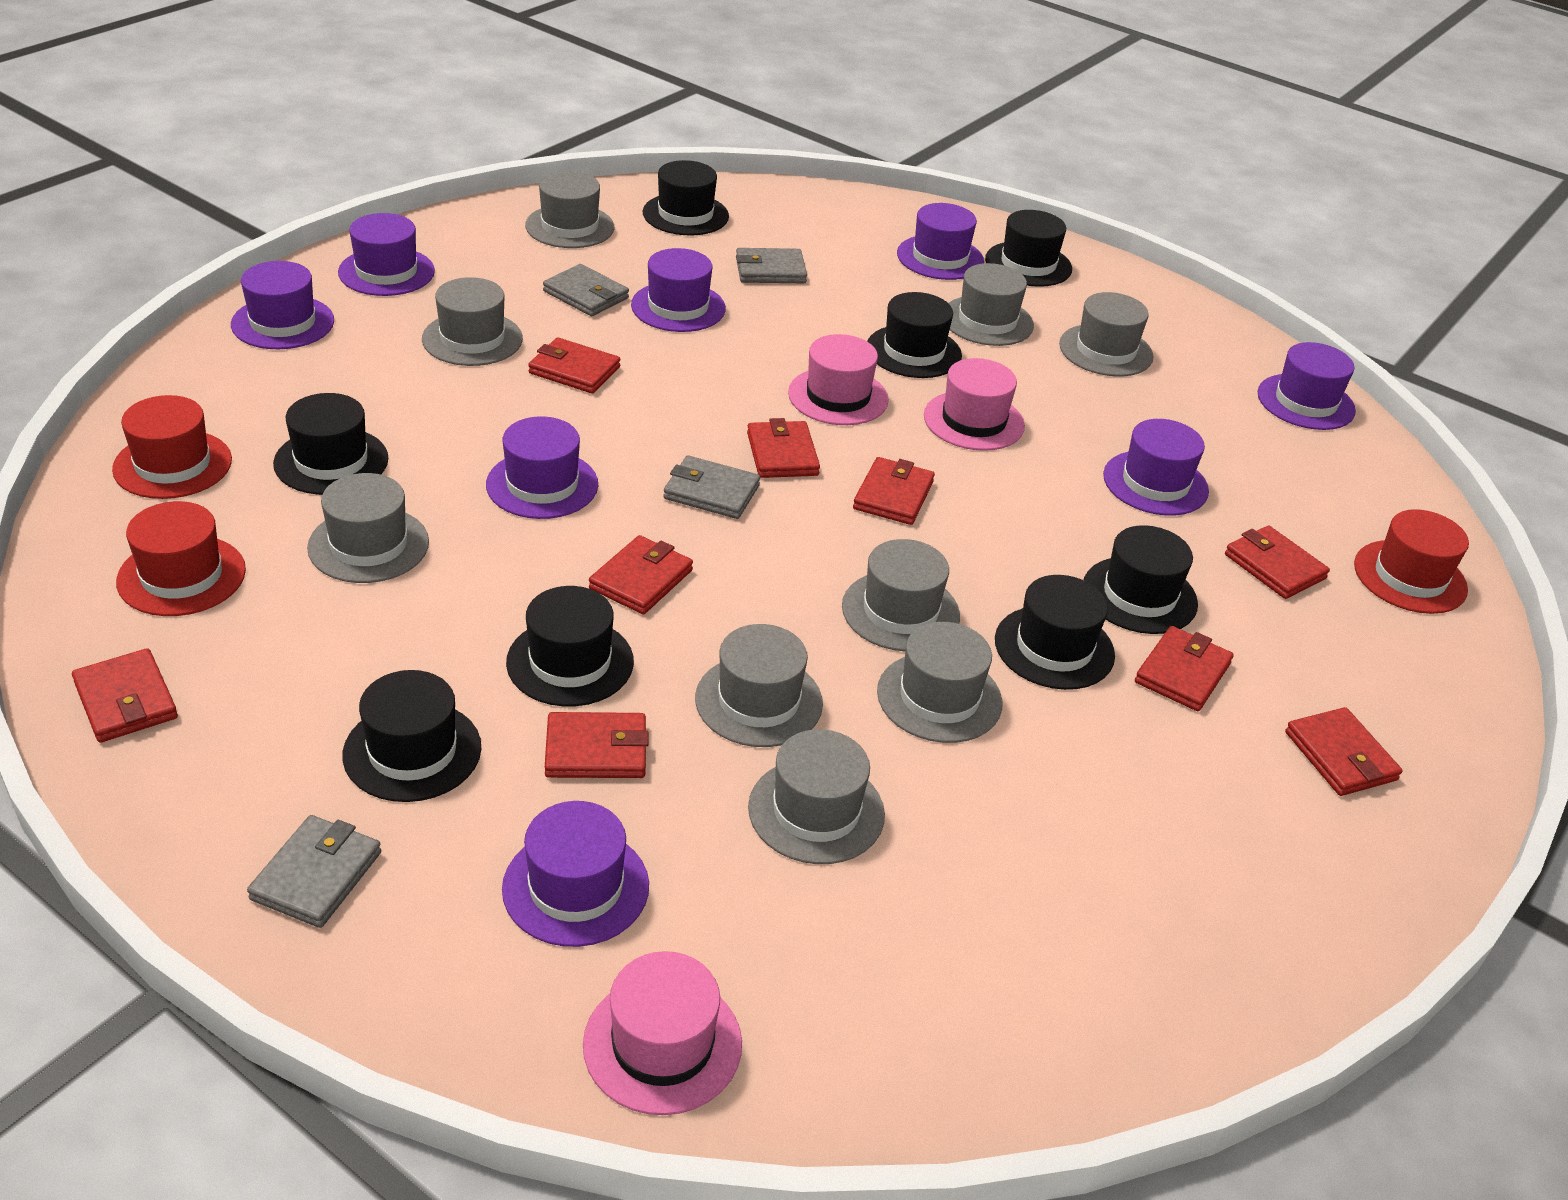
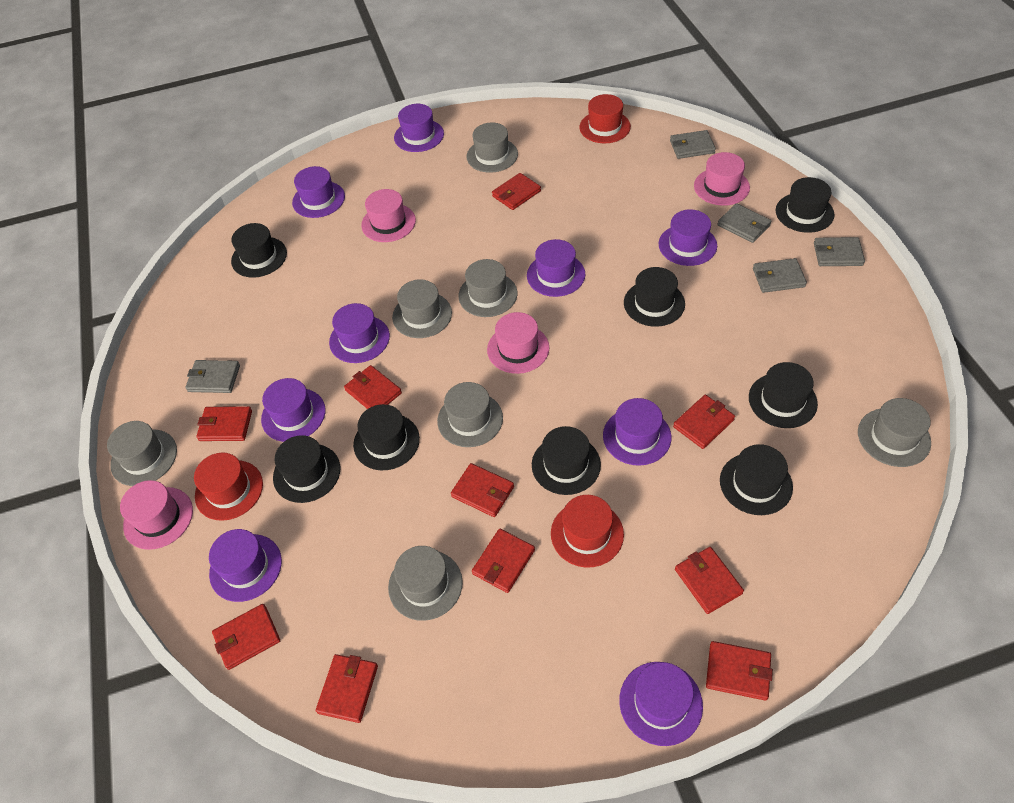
grey hat: 9 -> 7
grey wallet: 4 -> 5
pink hat: 3 -> 4
purple hat: 8 -> 9
red wallet: 9 -> 10

